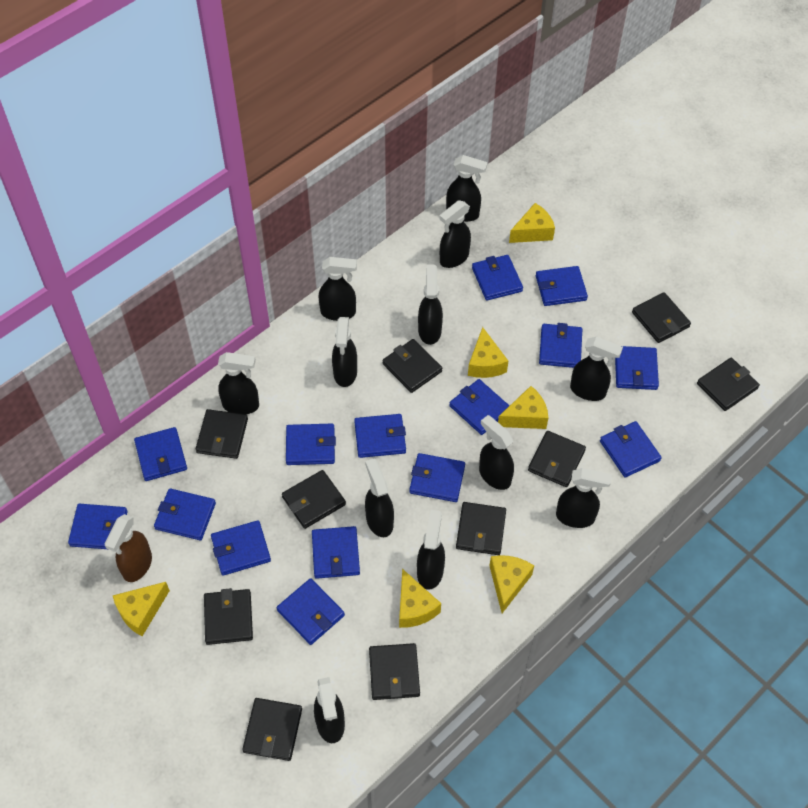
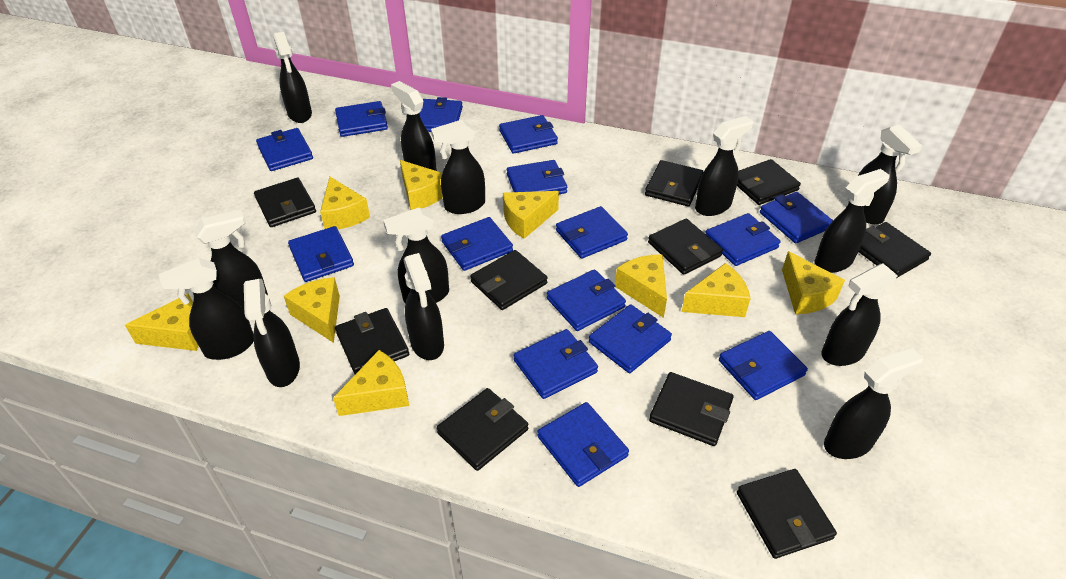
black spray bottle: 12 -> 13
brown spray bottle: 1 -> 0
yellow cheese: 6 -> 9

